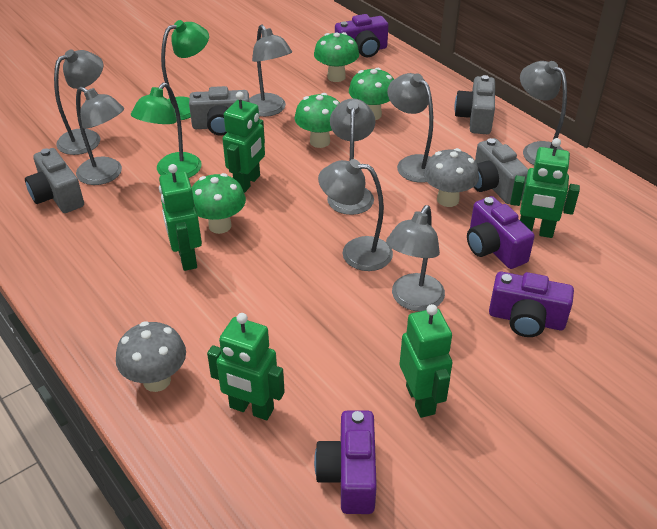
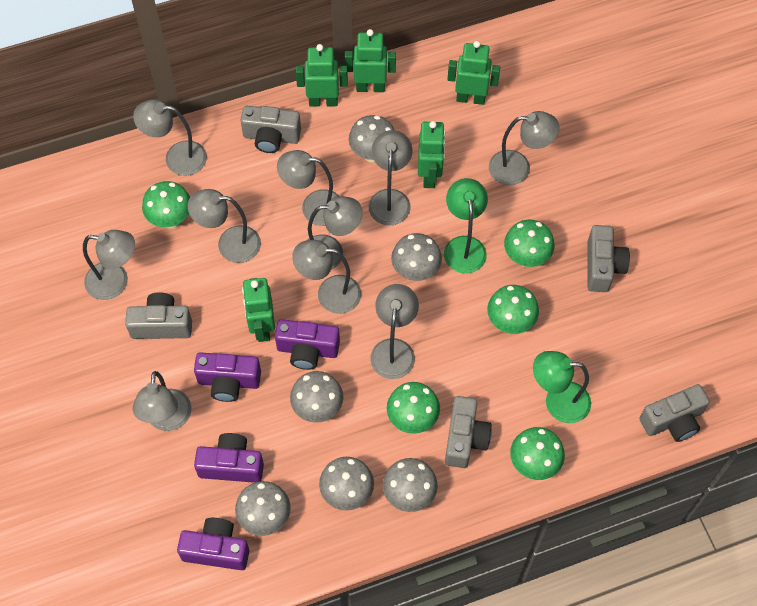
green mushroom: 4 -> 5
grey camera: 4 -> 5
grey lamp: 8 -> 10
grey mushroom: 2 -> 6

